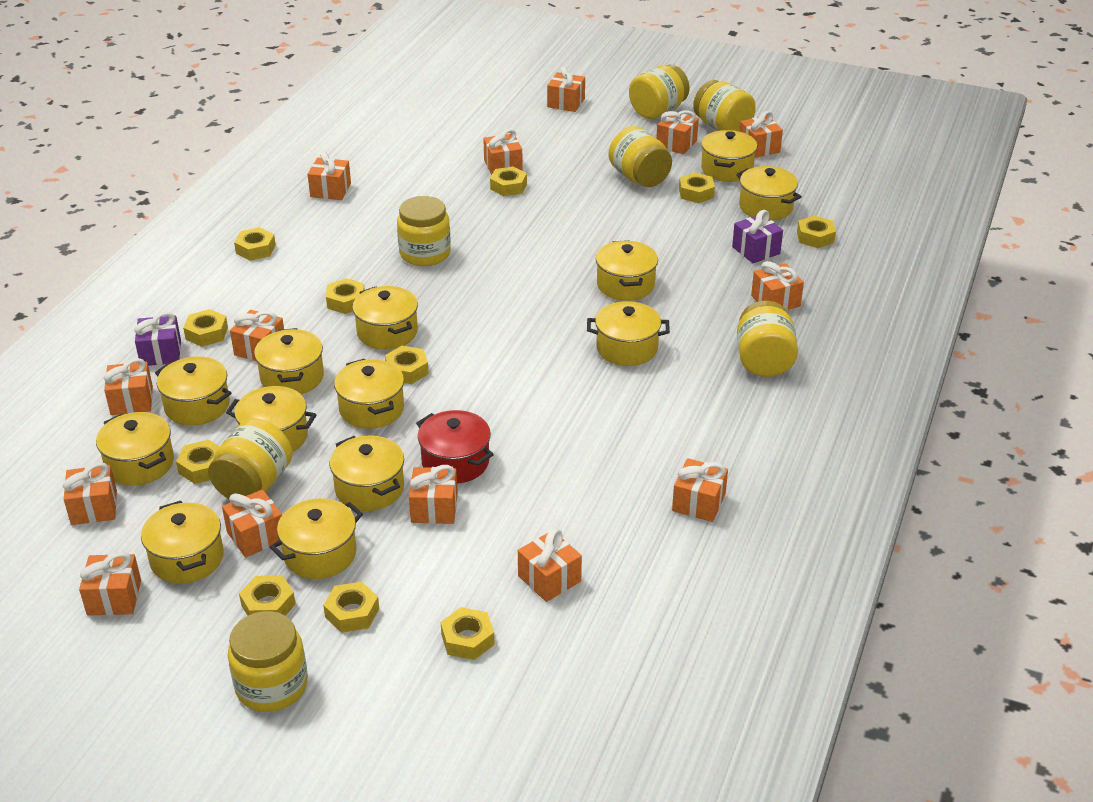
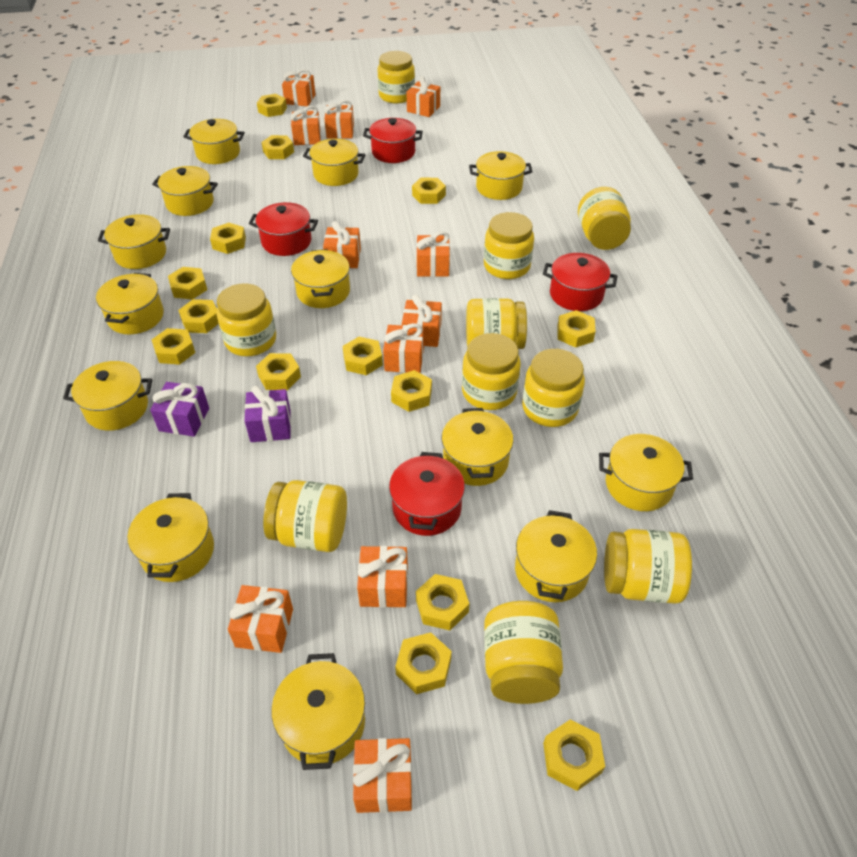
orange gift: 14 -> 11
red pot: 1 -> 4
yellow jar: 7 -> 10
yellow nut: 11 -> 14

